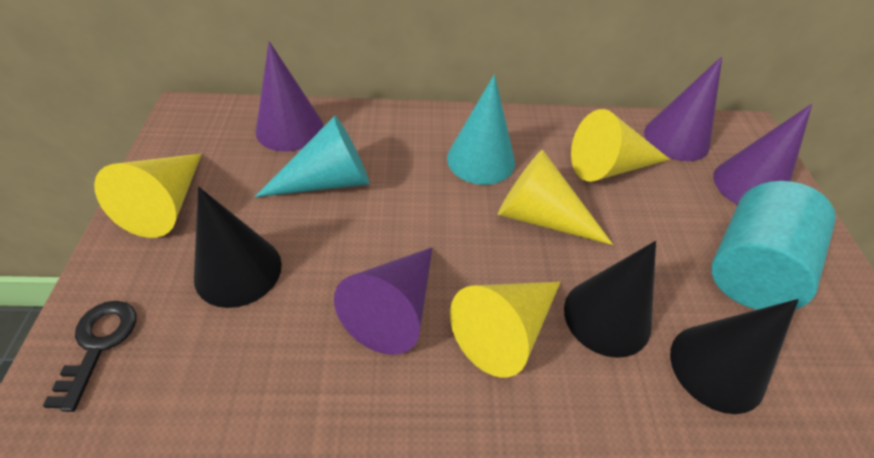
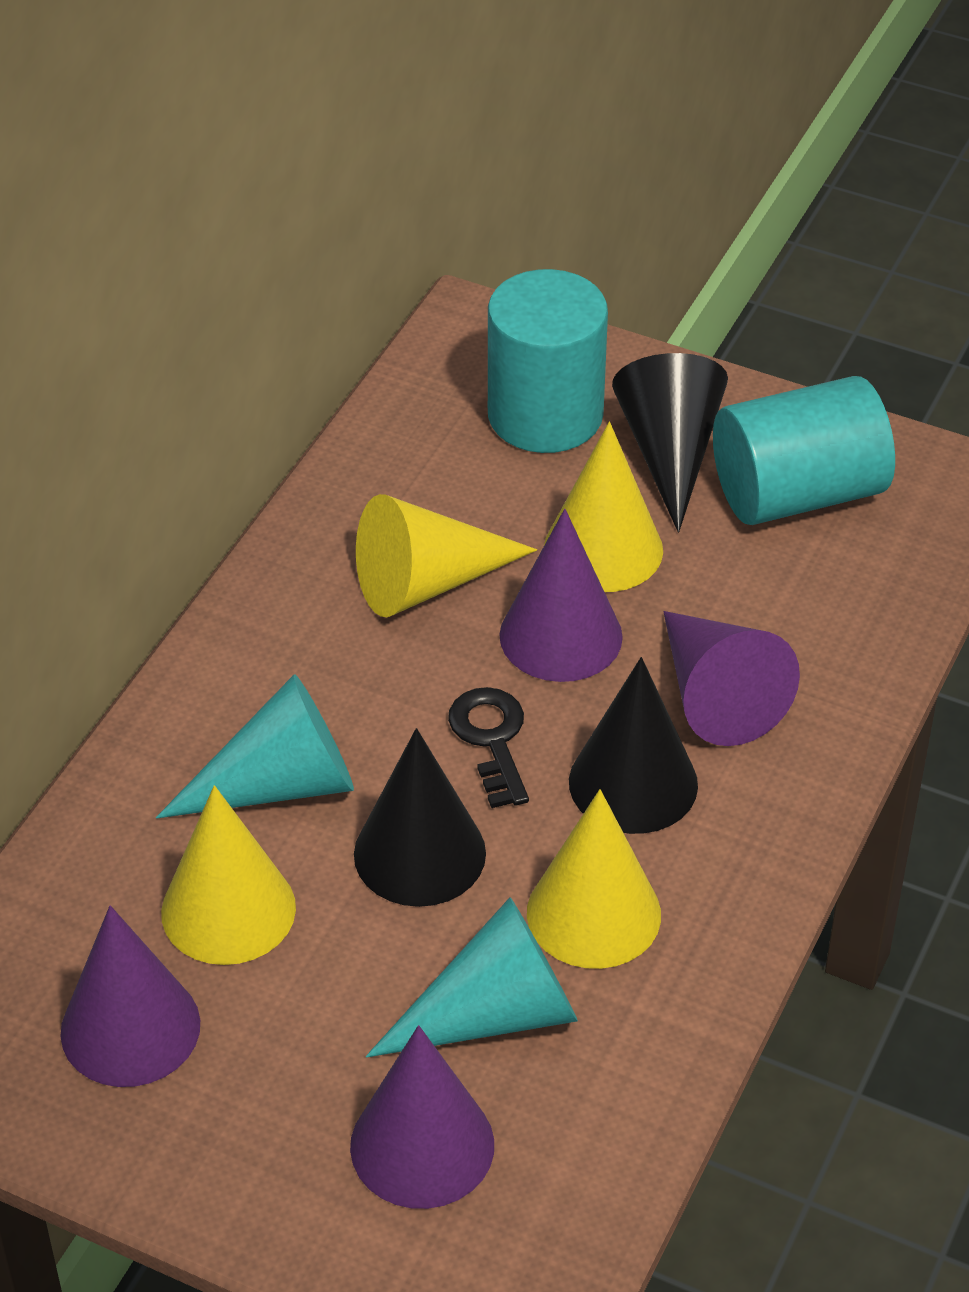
turquoise cylinder: 1 -> 2

